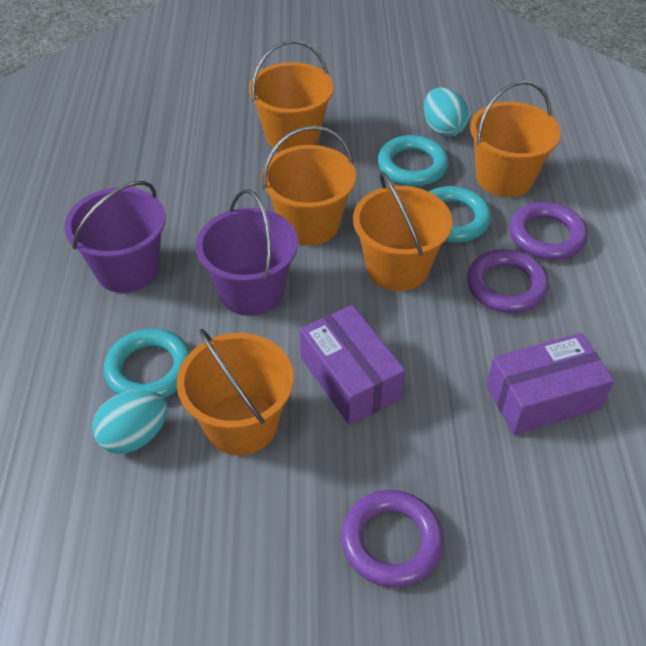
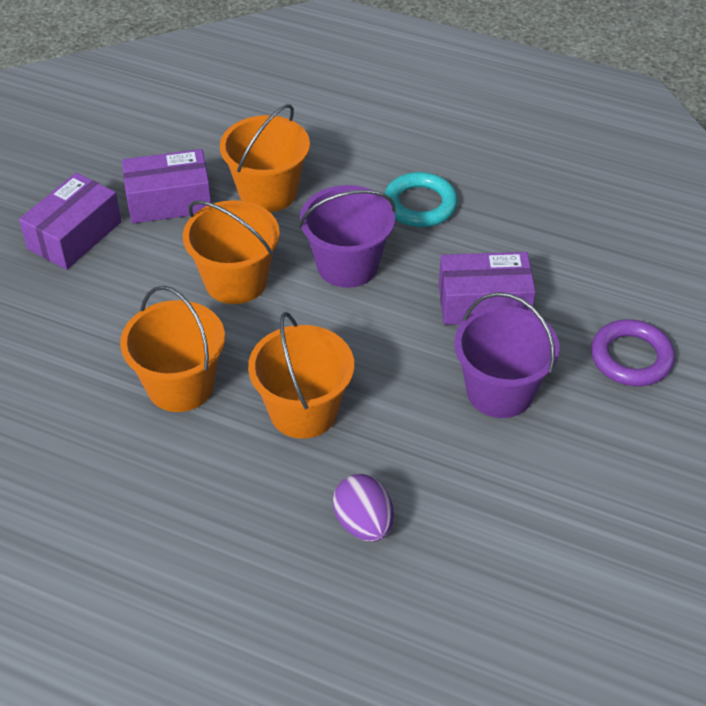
orange bucket: 5 -> 4
purple box: 2 -> 3
purple egg: 0 -> 1
purple ring: 3 -> 1
turquoise egg: 2 -> 0
turquoise ring: 3 -> 1

